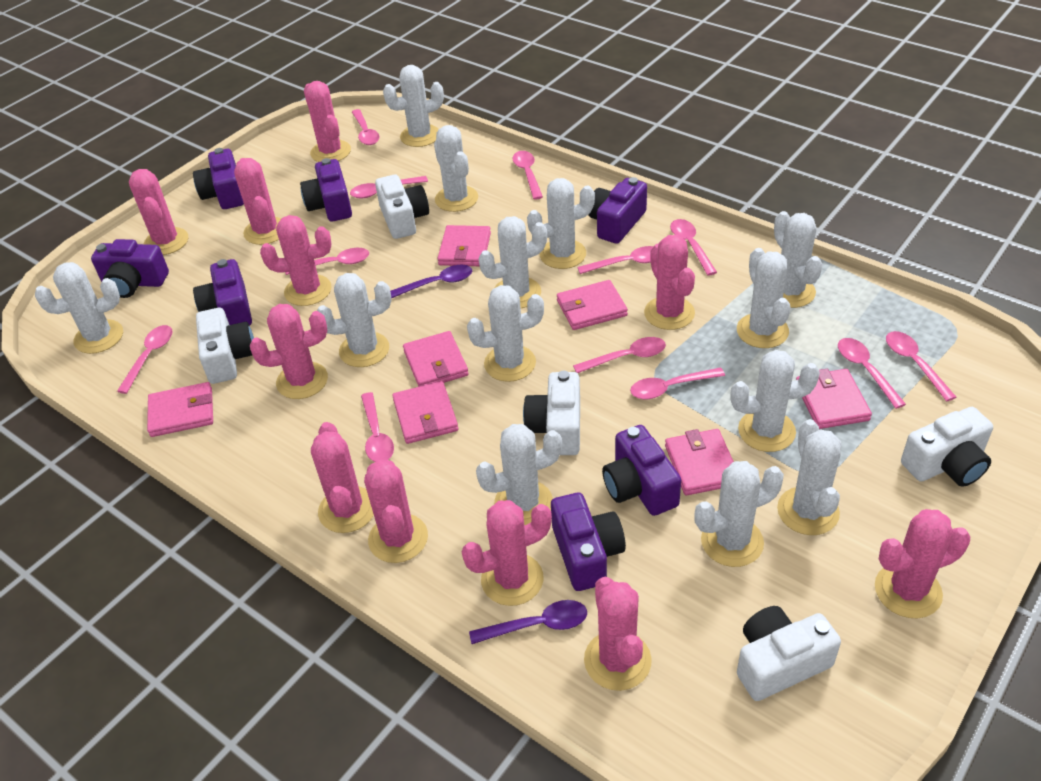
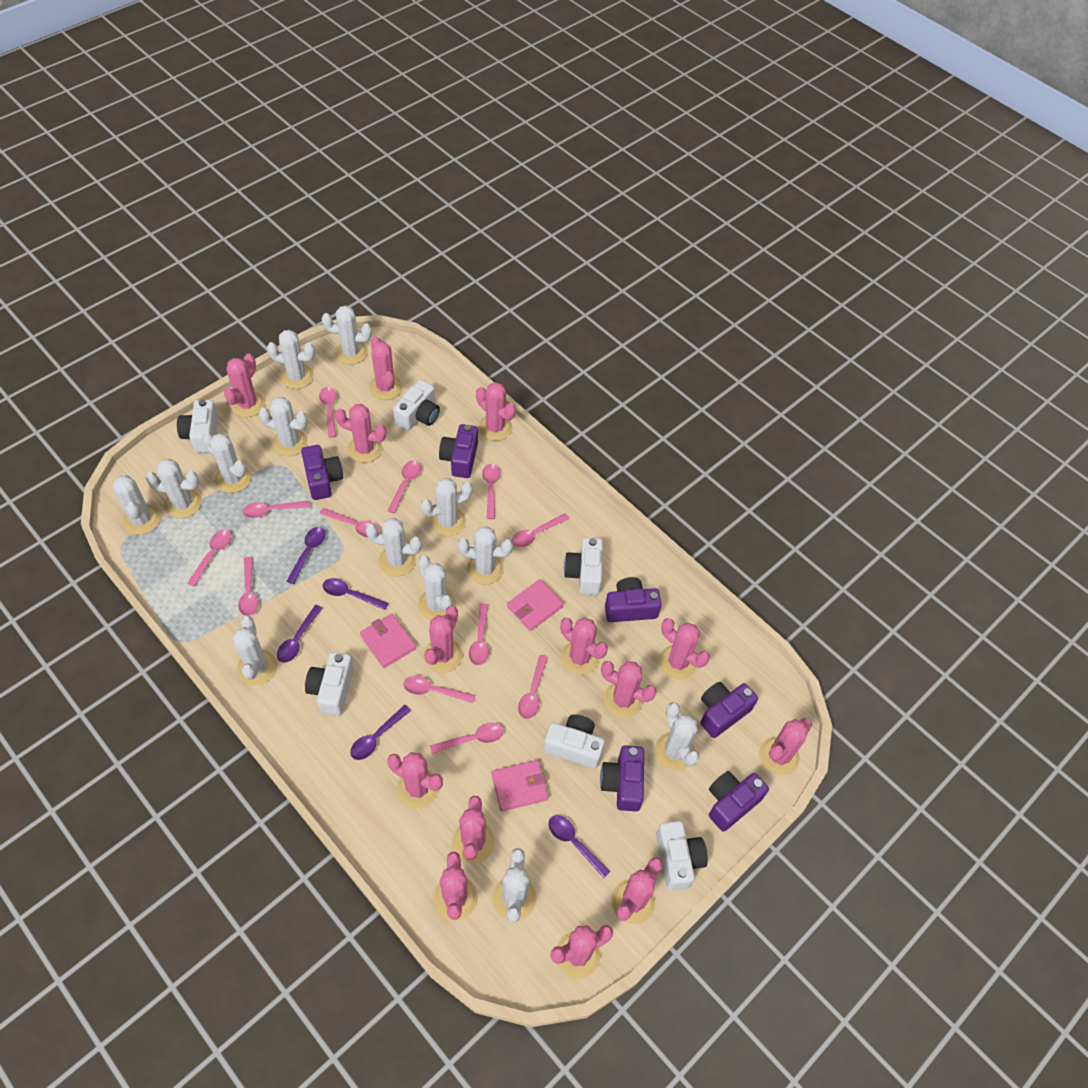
pink cactus: 11 -> 14
pink wallet: 7 -> 3
purple camera: 7 -> 6
purple spoon: 2 -> 5
white camera: 5 -> 6

